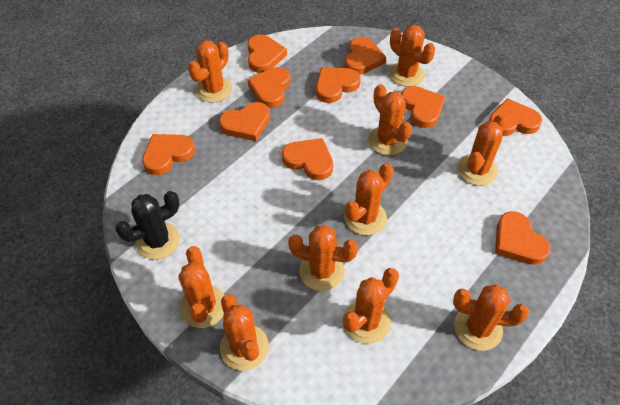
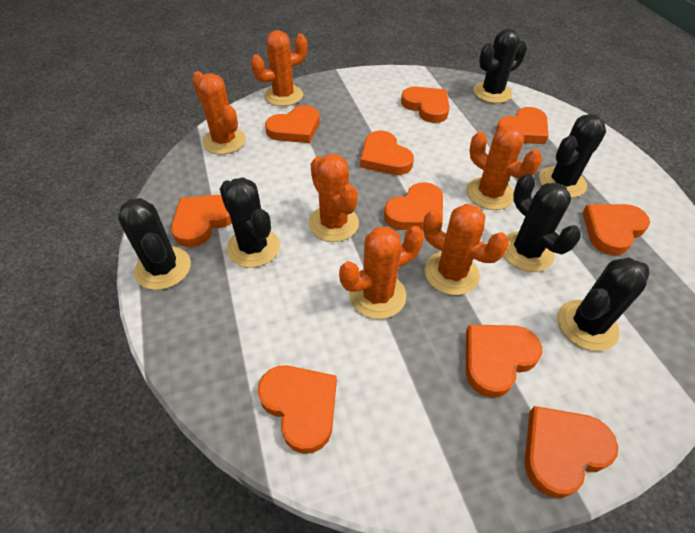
black cactus: 1 -> 6
orange cactus: 10 -> 6

